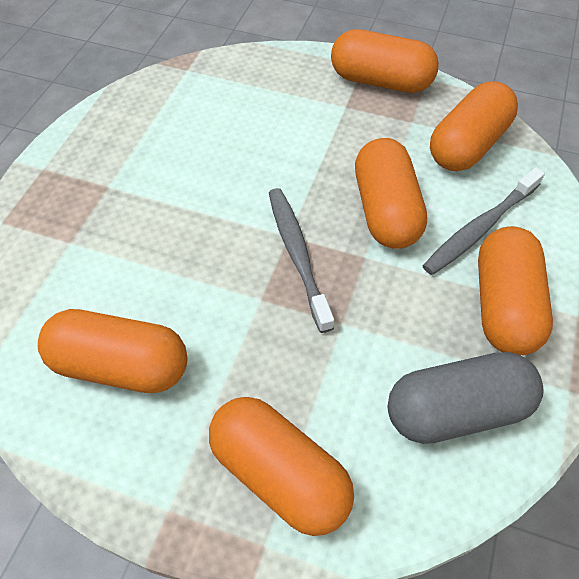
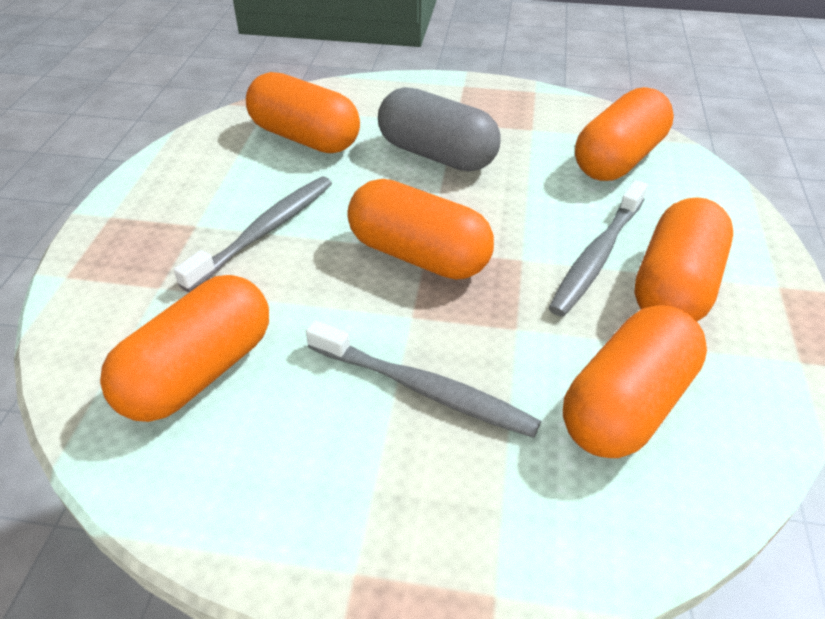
grey toothbrush: 2 -> 3

